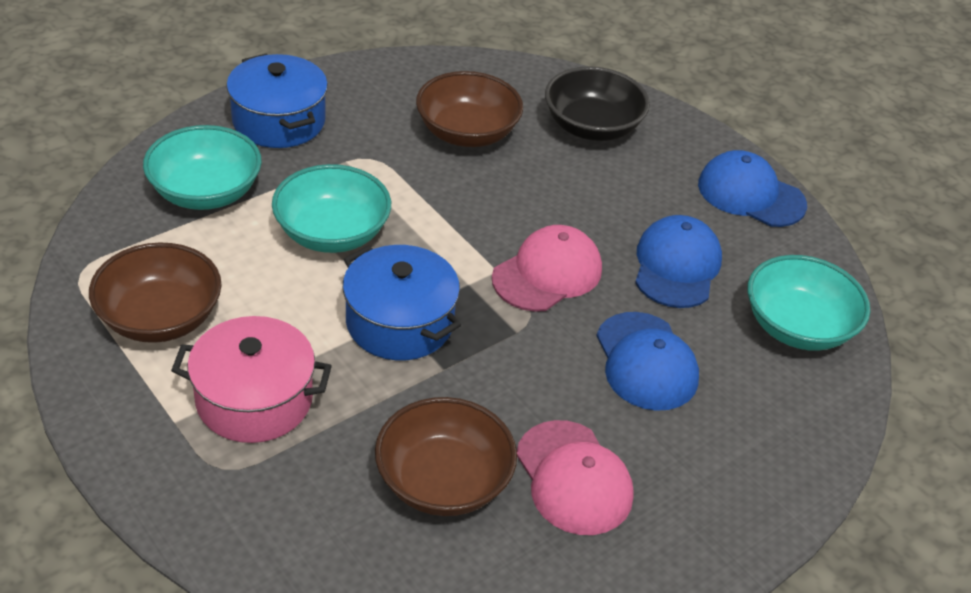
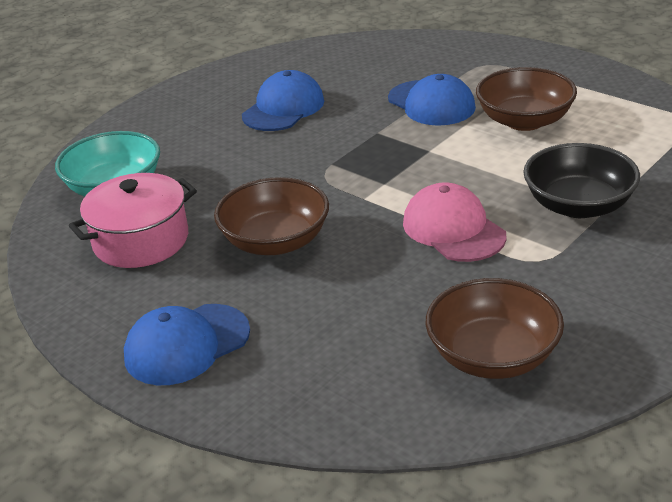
blue pot: 2 -> 0
pink cap: 2 -> 1
turquoise bowl: 3 -> 1

